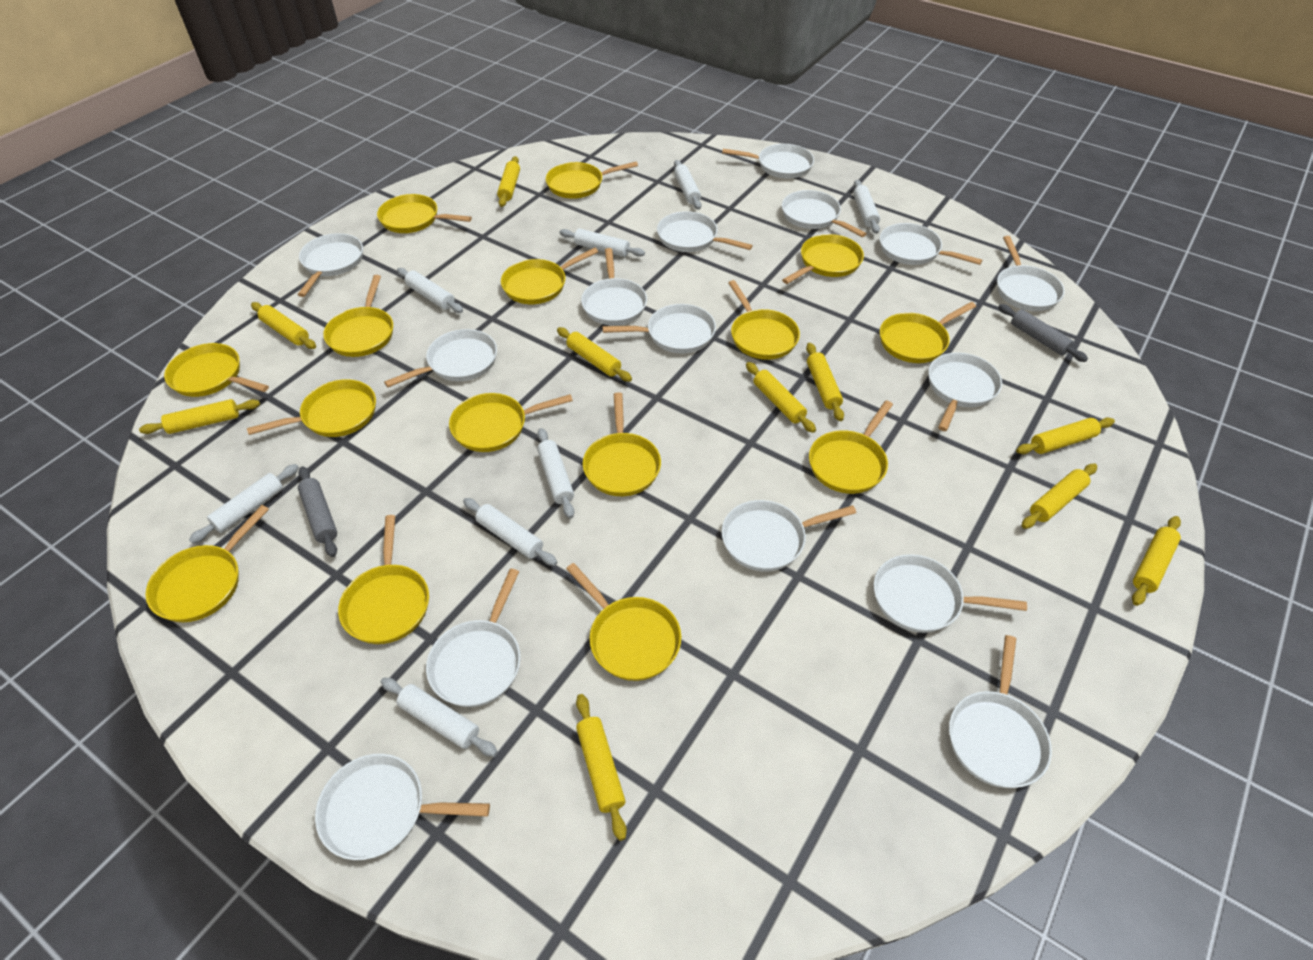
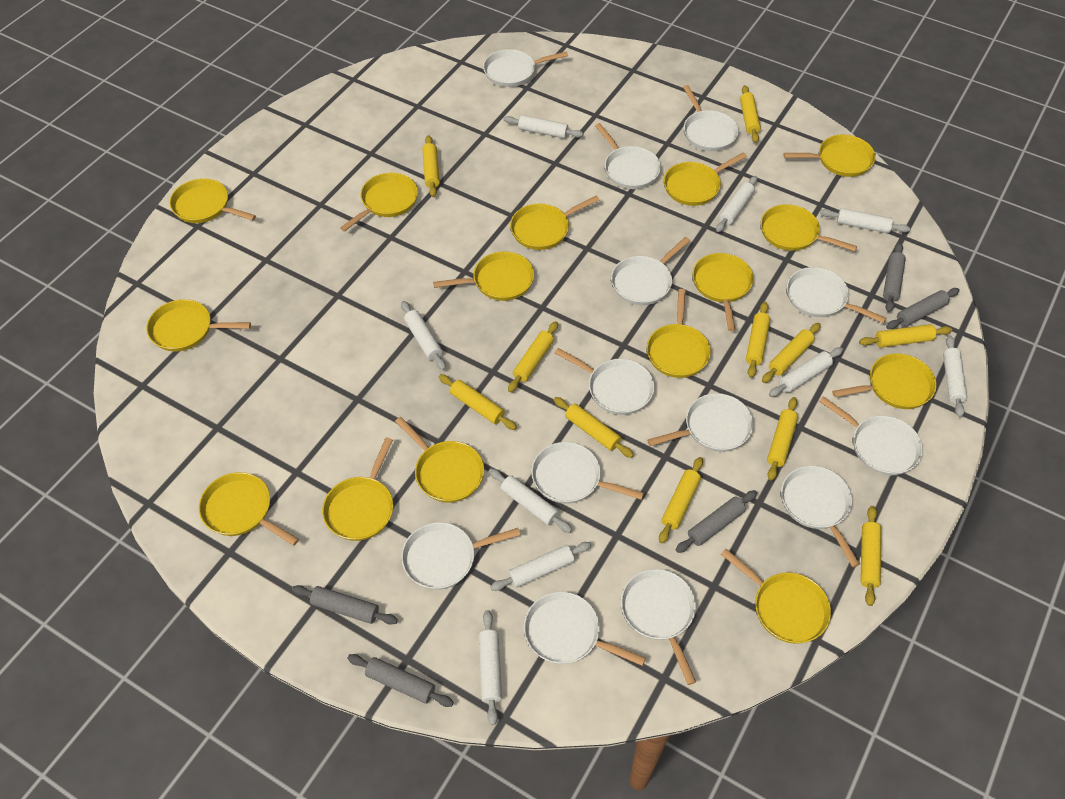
grey rolling pin: 2 -> 5
white pan: 15 -> 13
white rolling pin: 8 -> 9
yellow rolling pin: 10 -> 11

